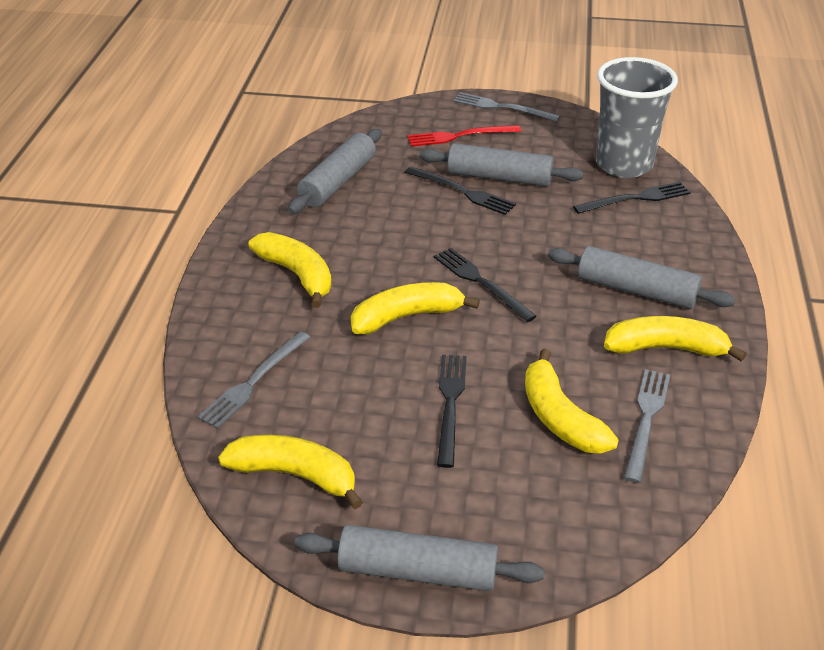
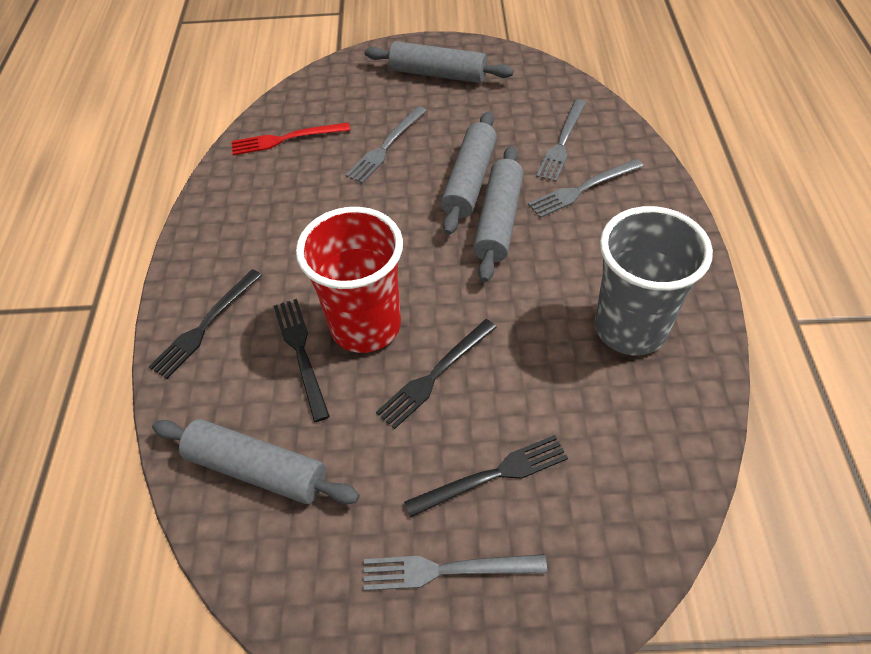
grey fork: 3 -> 4
red cup: 0 -> 1
yellow banana: 5 -> 0

